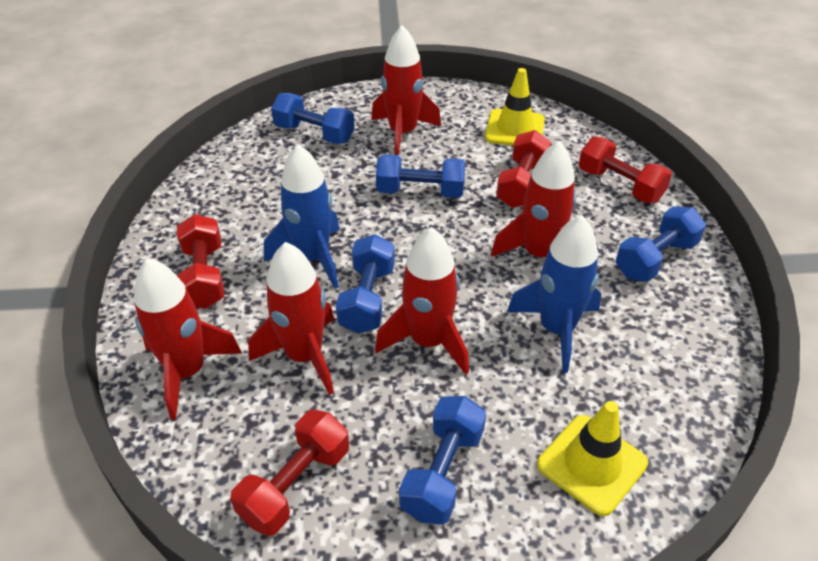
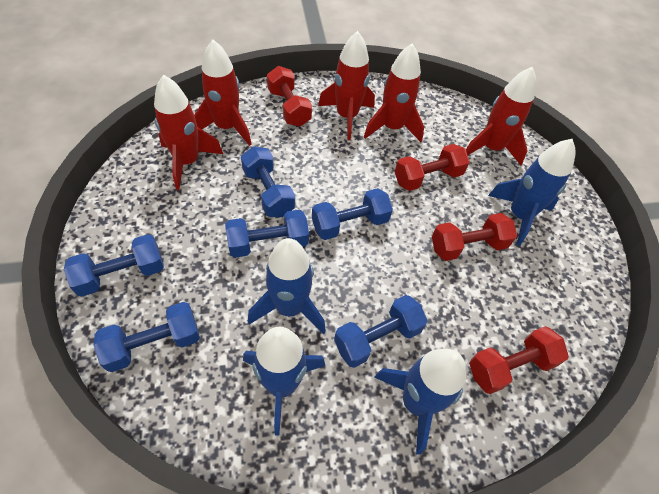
blue dumbbell: 5 -> 6
blue rocket: 2 -> 4
yellow traffic cone: 2 -> 0

